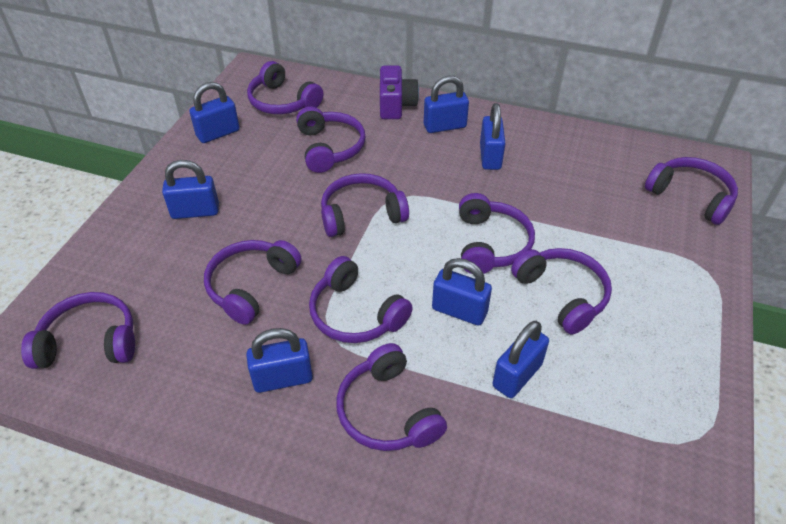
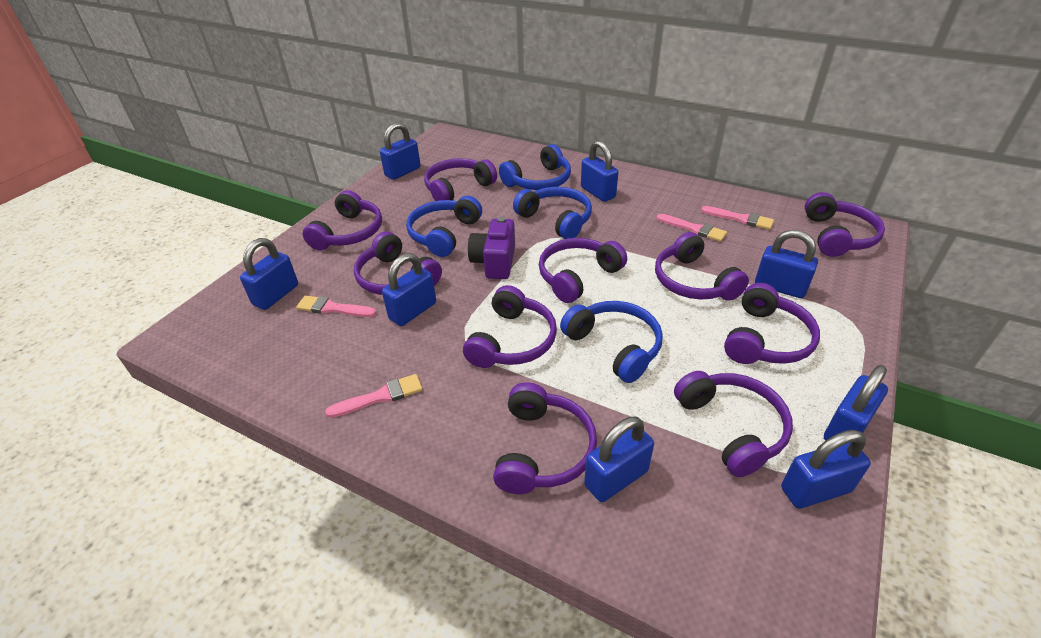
blue headphones: 0 -> 4
blue padlock: 7 -> 8
pink brush: 0 -> 4

